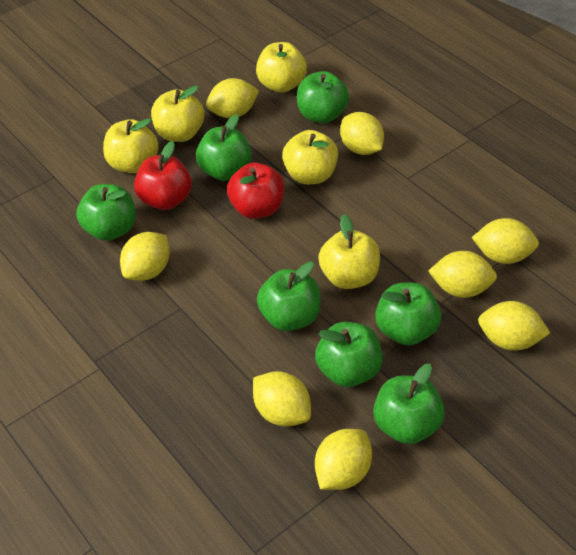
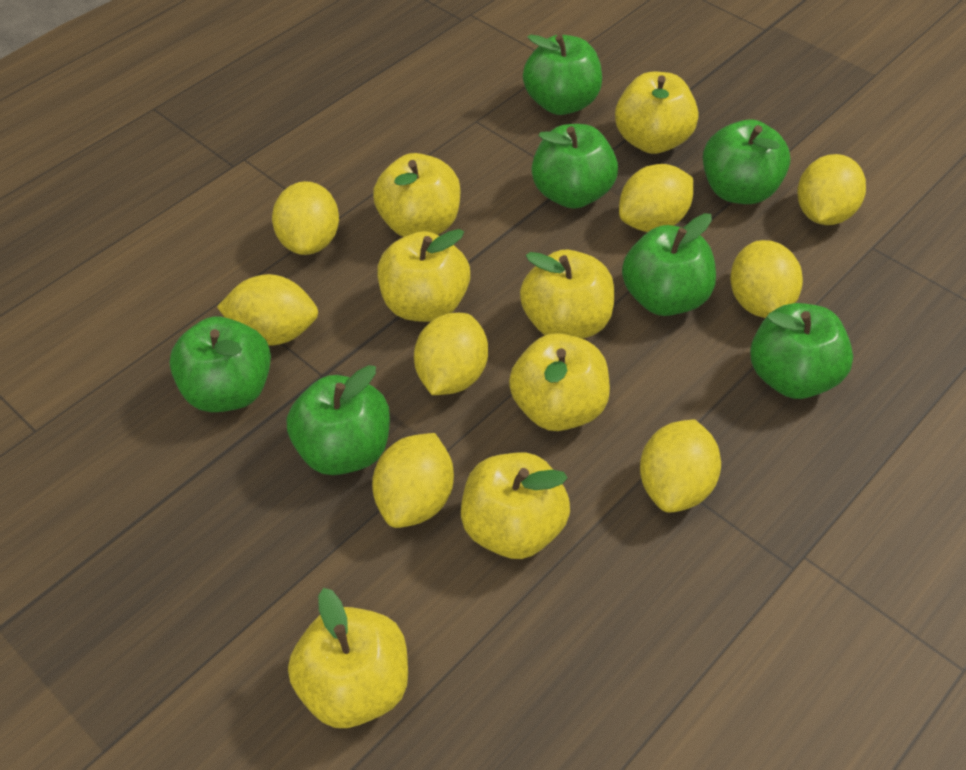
red apple: 2 -> 0
yellow apple: 5 -> 7

